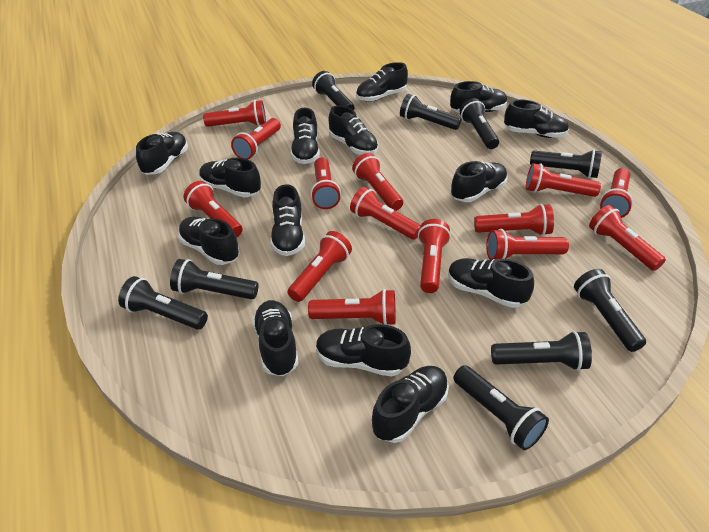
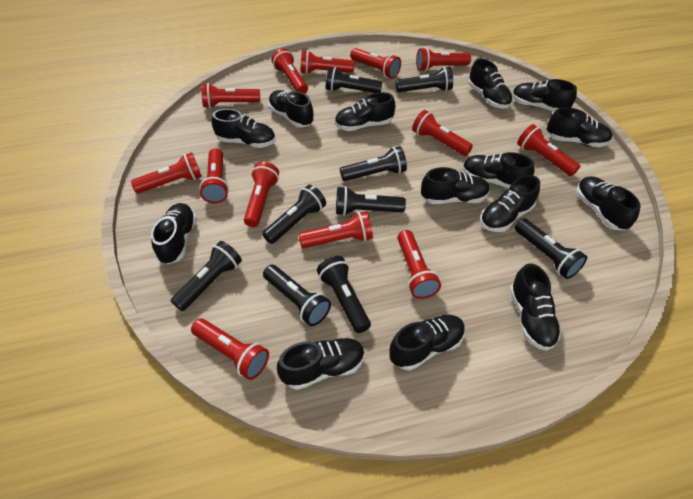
red flashlight: 14 -> 13

